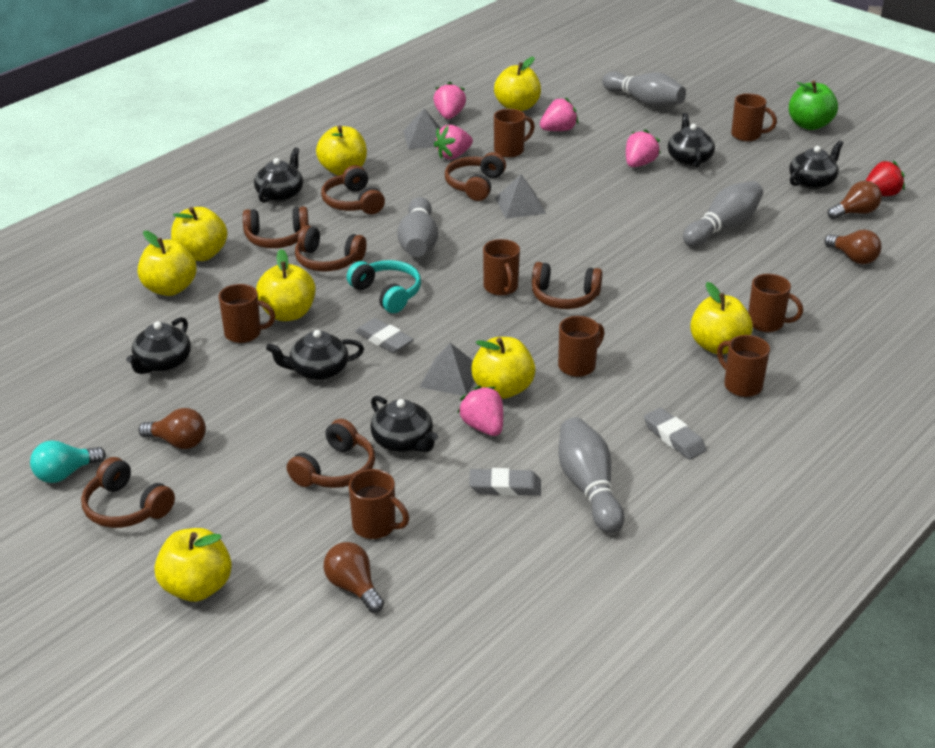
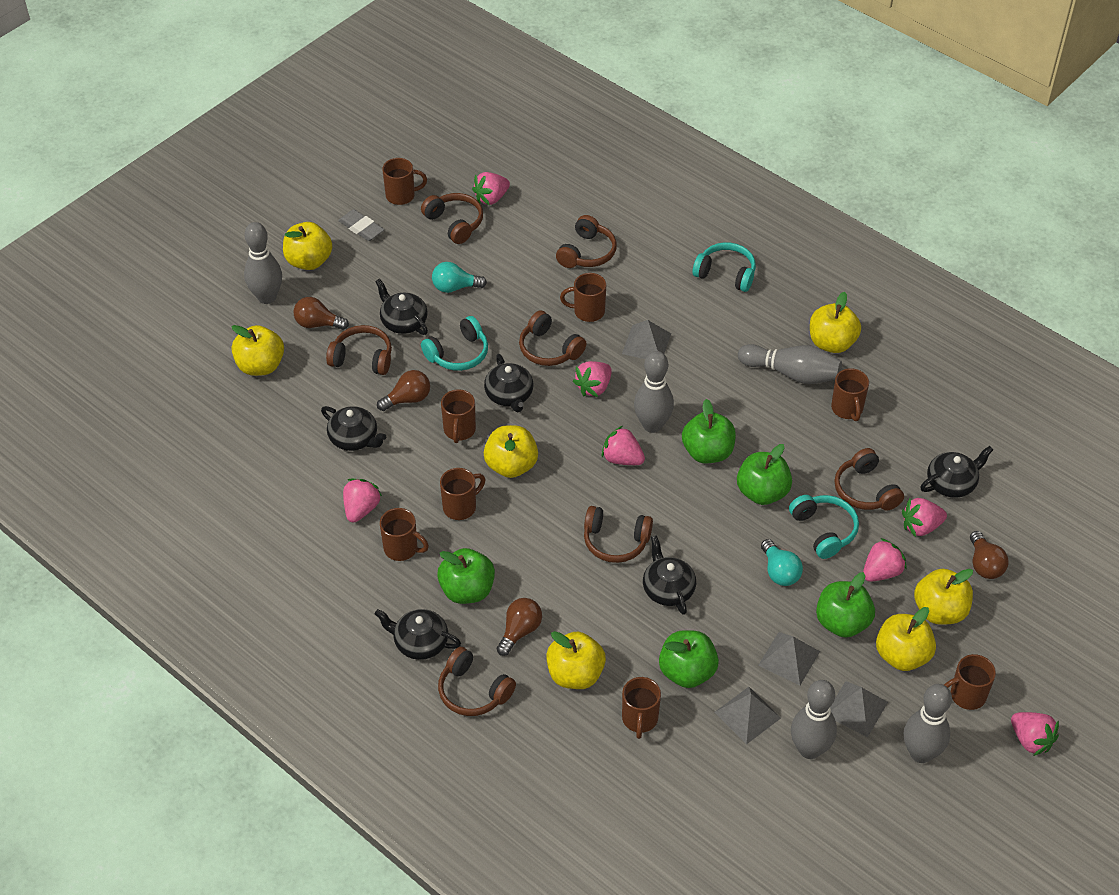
green apple: 1 -> 5
grey bowling pin: 4 -> 5
grey eraser: 3 -> 1
grey pyramid: 3 -> 4
pink strawberry: 5 -> 7
red strawberry: 1 -> 0
turquoise headphones: 1 -> 3
turquoise light bulb: 1 -> 2
yellow apple: 8 -> 7

